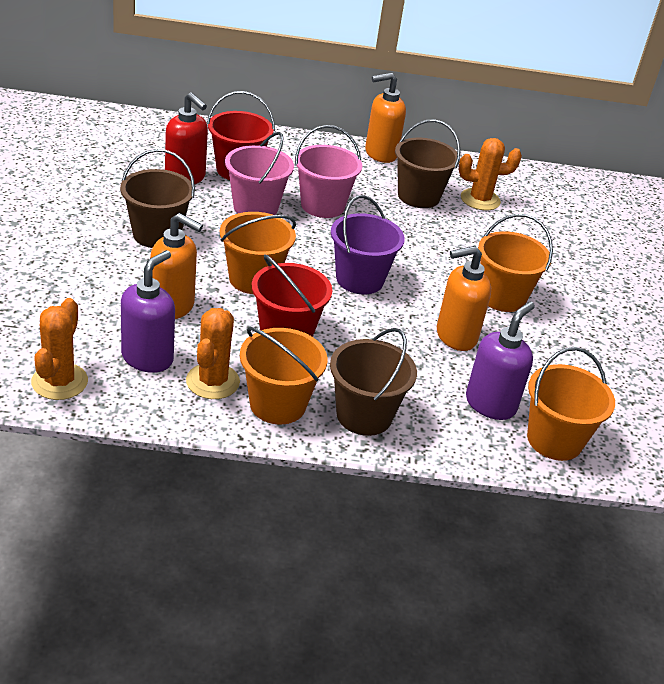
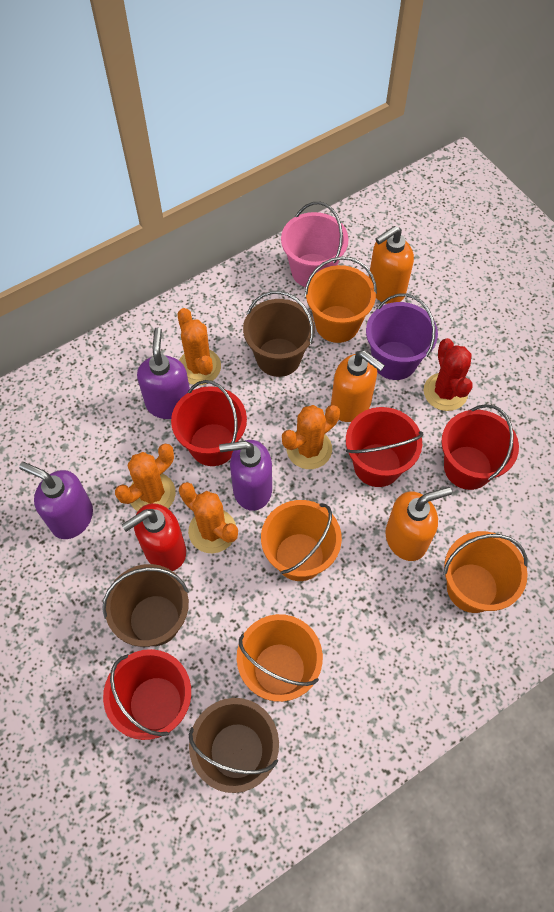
orange cactus: 3 -> 4
pink bucket: 2 -> 1
purple soap dispenser: 2 -> 3
red bucket: 2 -> 4
red cactus: 0 -> 1

